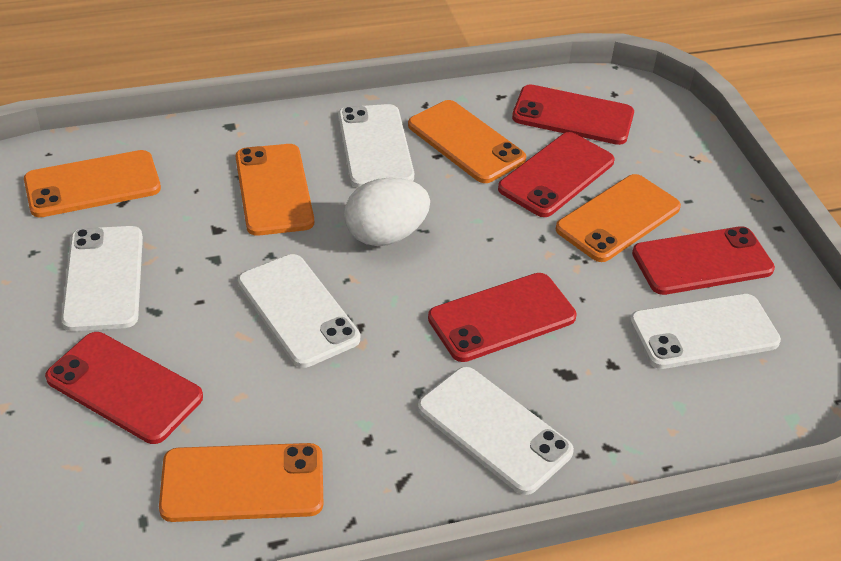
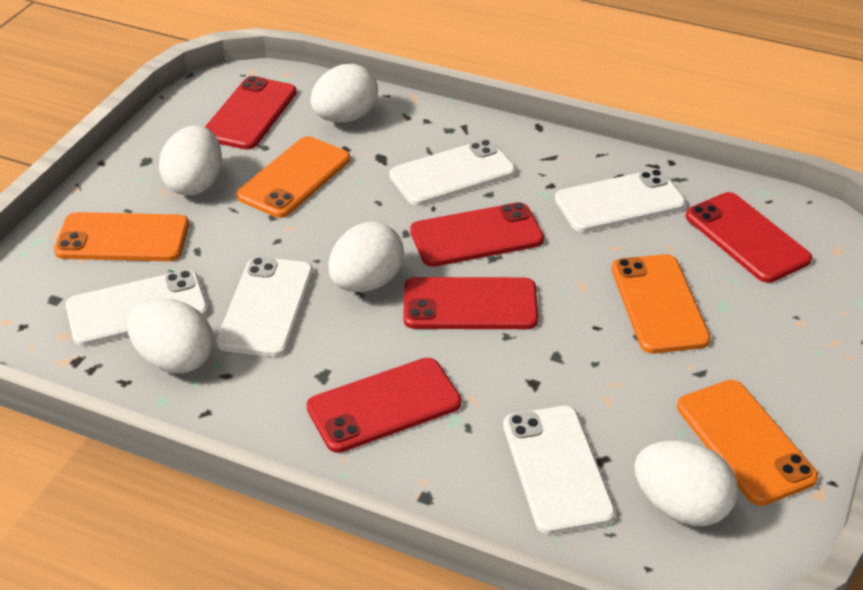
orange phone: 5 -> 4
white egg: 1 -> 5

